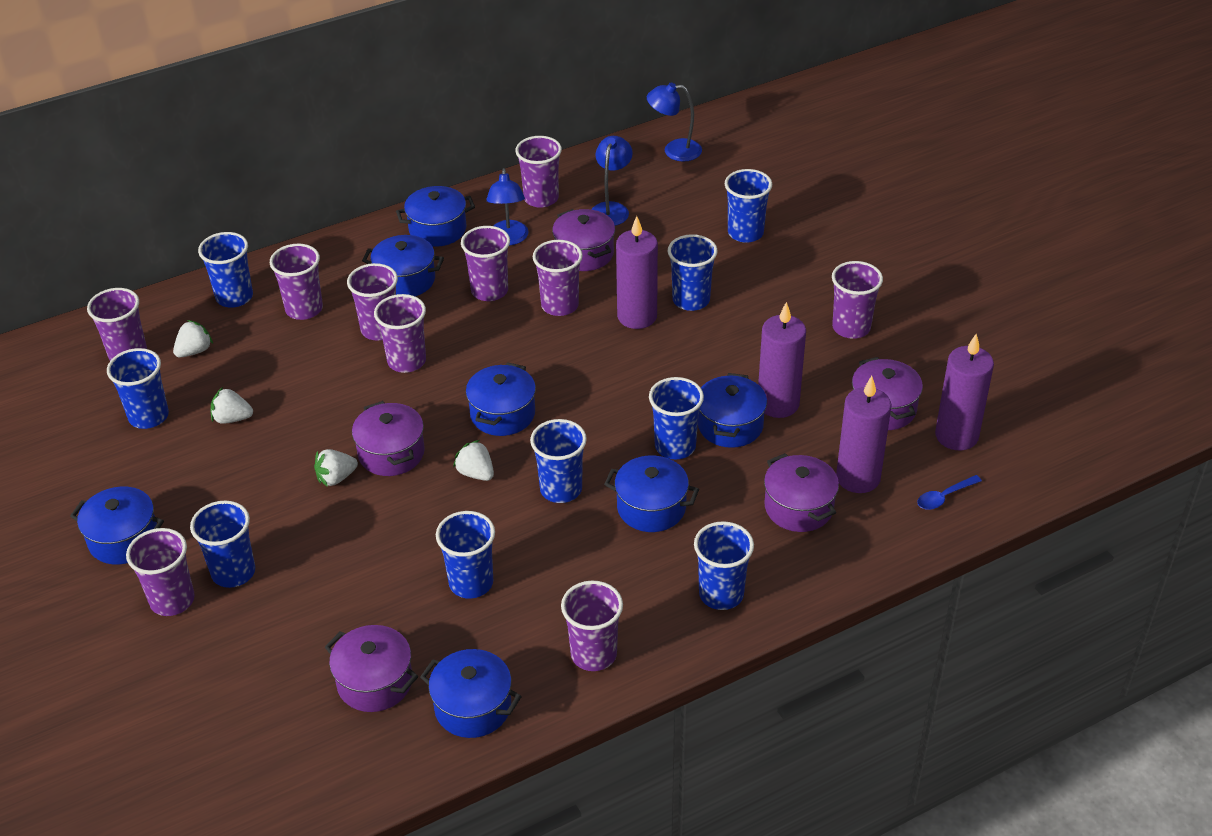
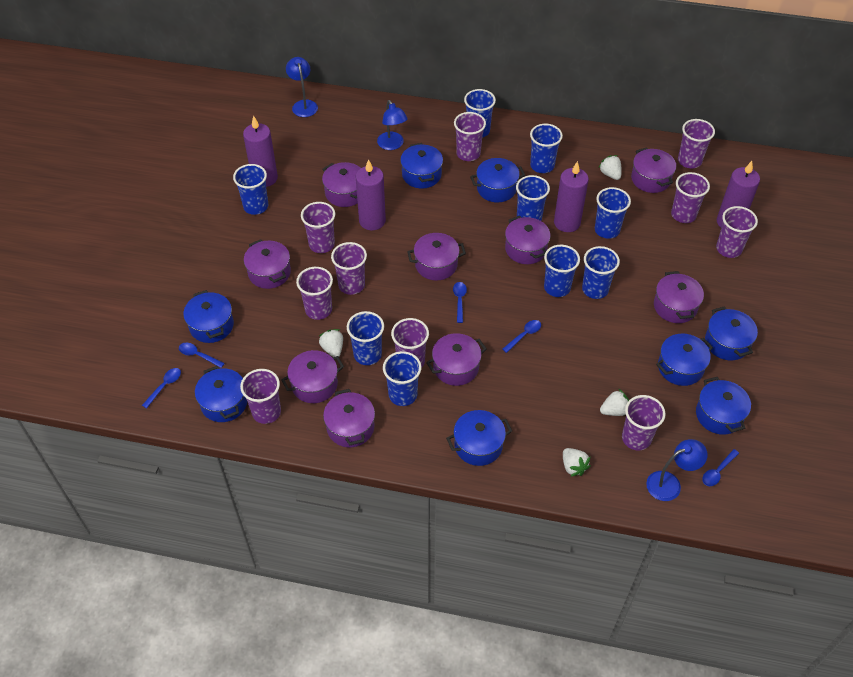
blue pot: 7 -> 8
blue spoon: 1 -> 5
purple pot: 5 -> 9

